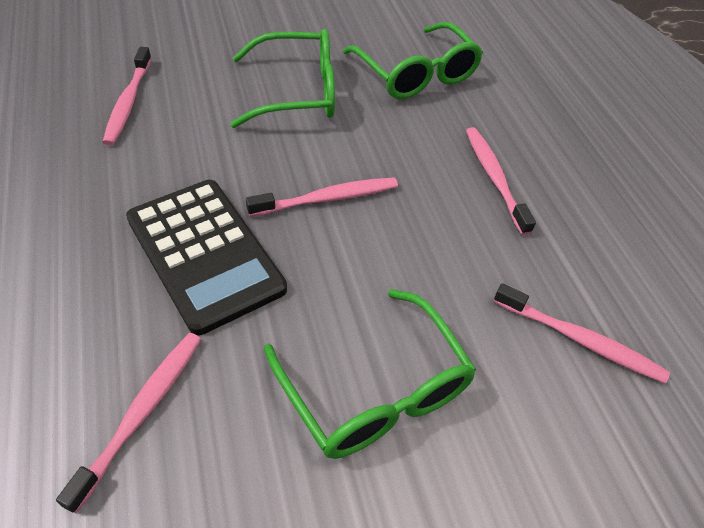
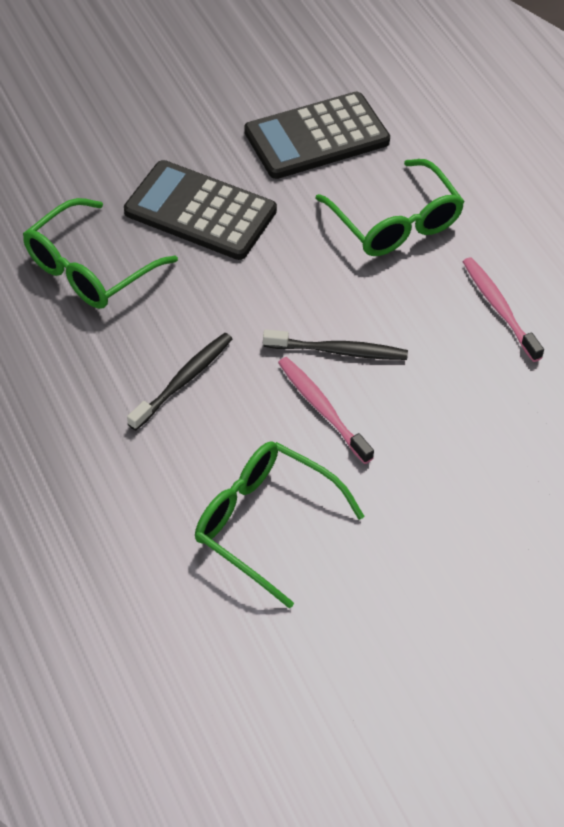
black calculator: 1 -> 2
black toothbrush: 0 -> 2
pink toothbrush: 5 -> 2

